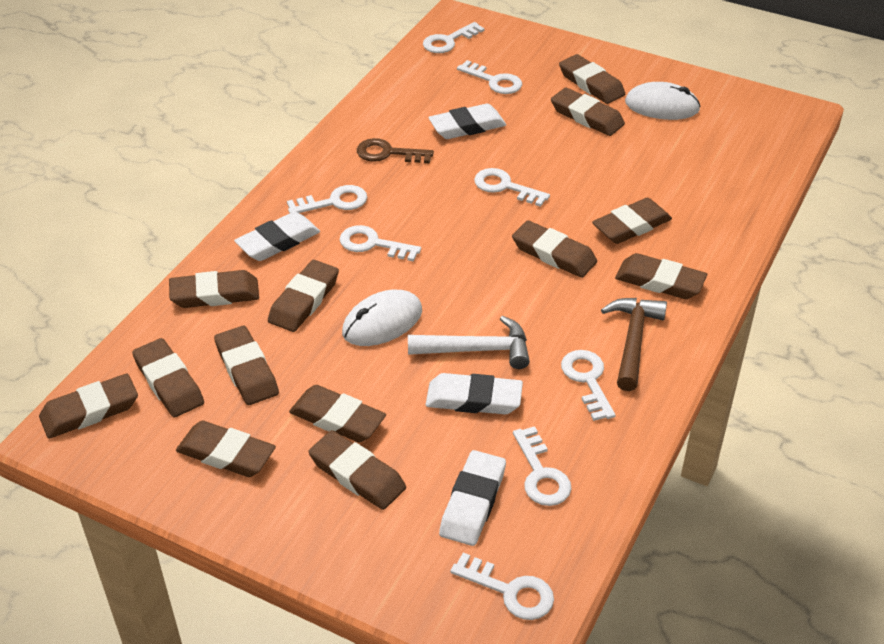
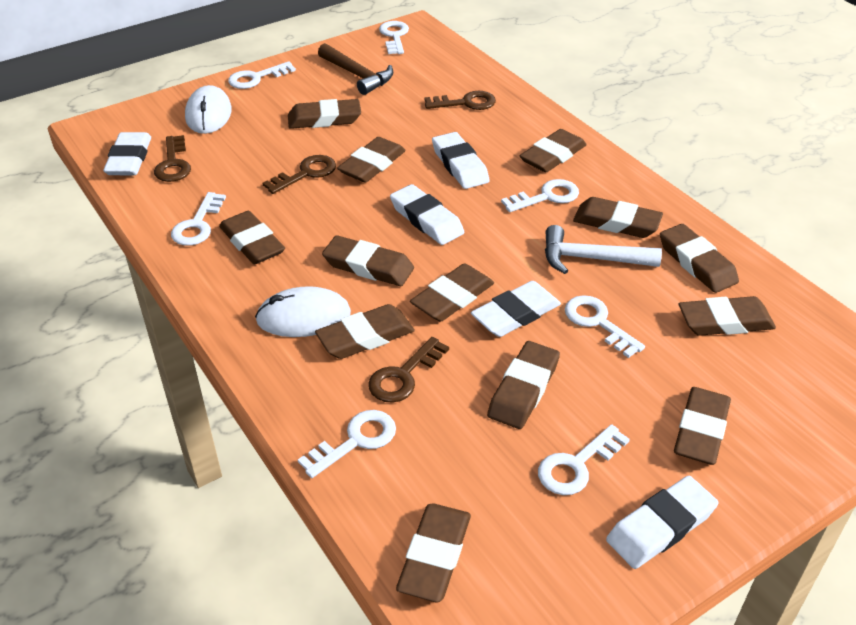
brown key: 1 -> 4
white eraser: 4 -> 5
white key: 8 -> 7

